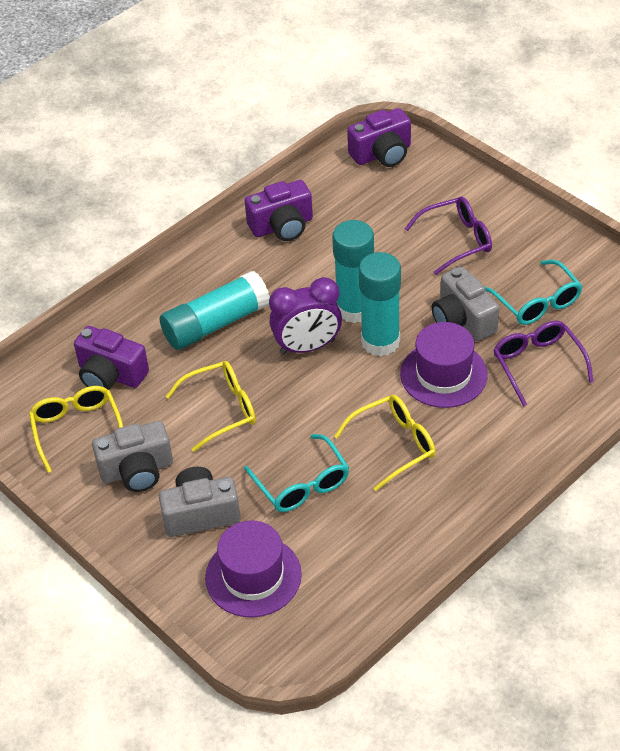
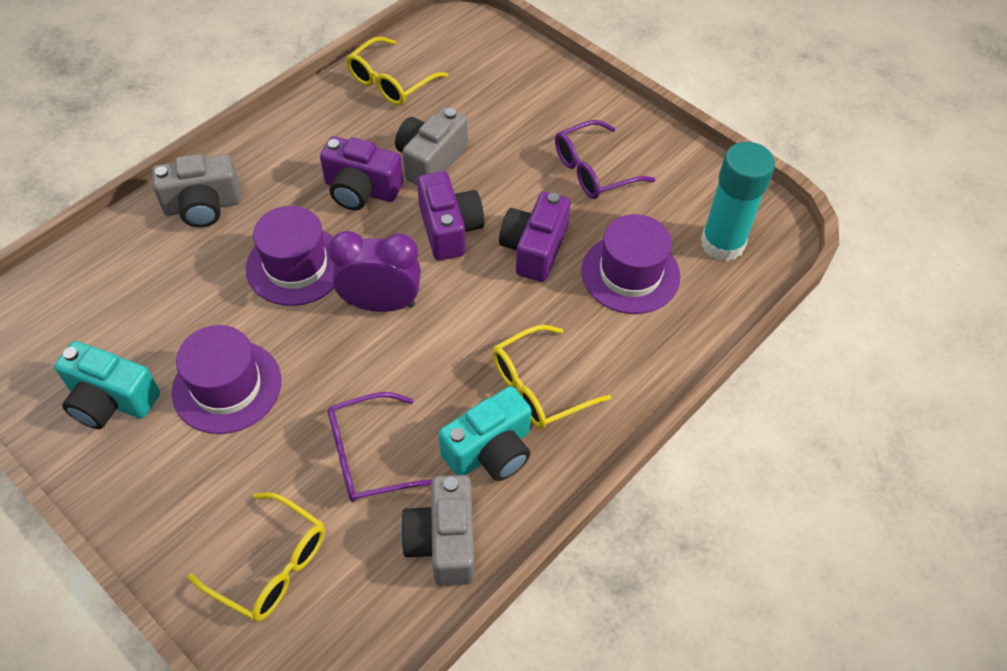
purple hat: 2 -> 3
turquoise camera: 0 -> 2
turquoise glasses: 2 -> 0
turquoise glue stick: 3 -> 1

